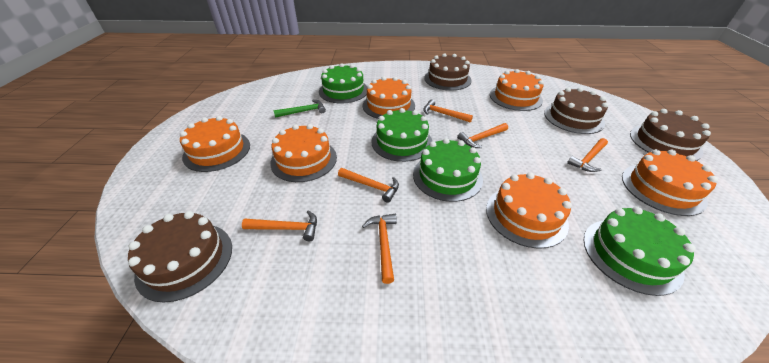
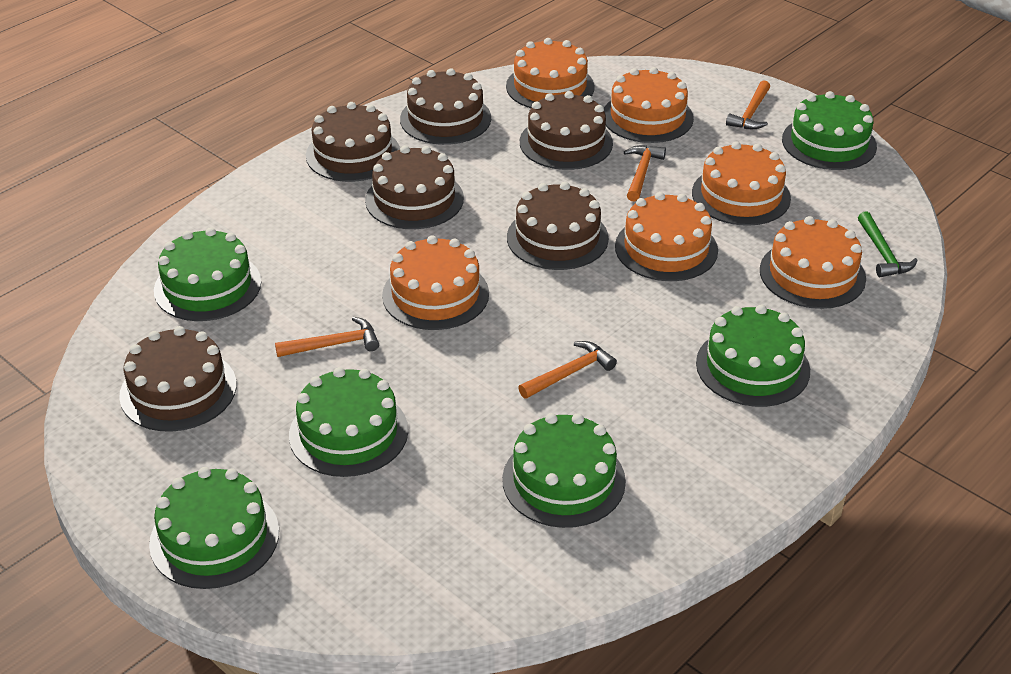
brown cake: 4 -> 6
green cake: 4 -> 6
orange hammer: 6 -> 4

